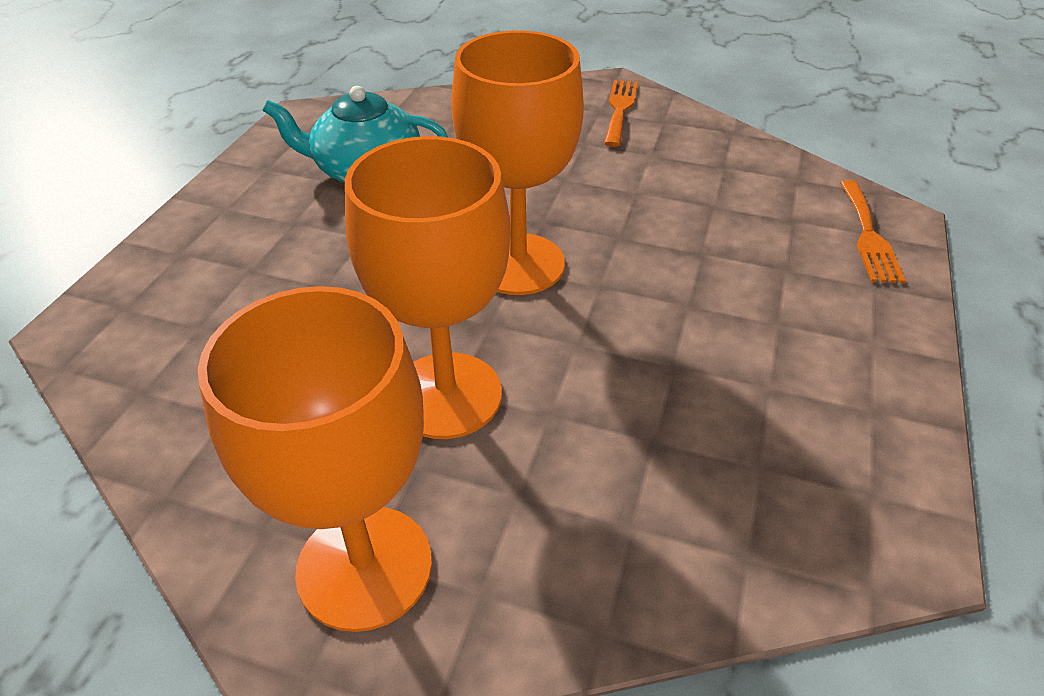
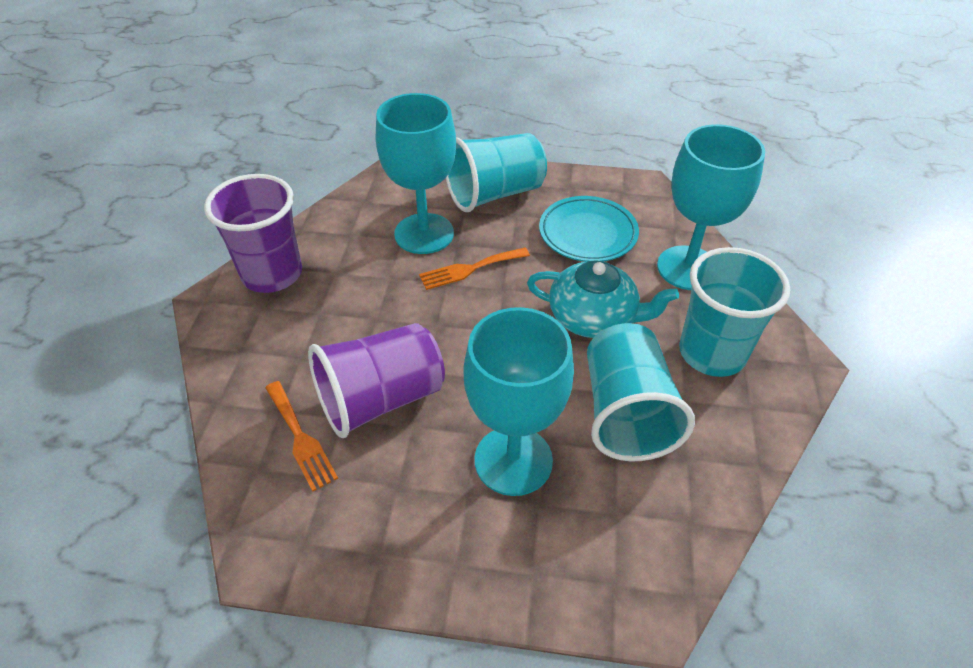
orange goblet: 3 -> 0
purple cup: 0 -> 2
turquoise cup: 0 -> 3
turquoise goblet: 0 -> 3
turquoise plate: 0 -> 1

